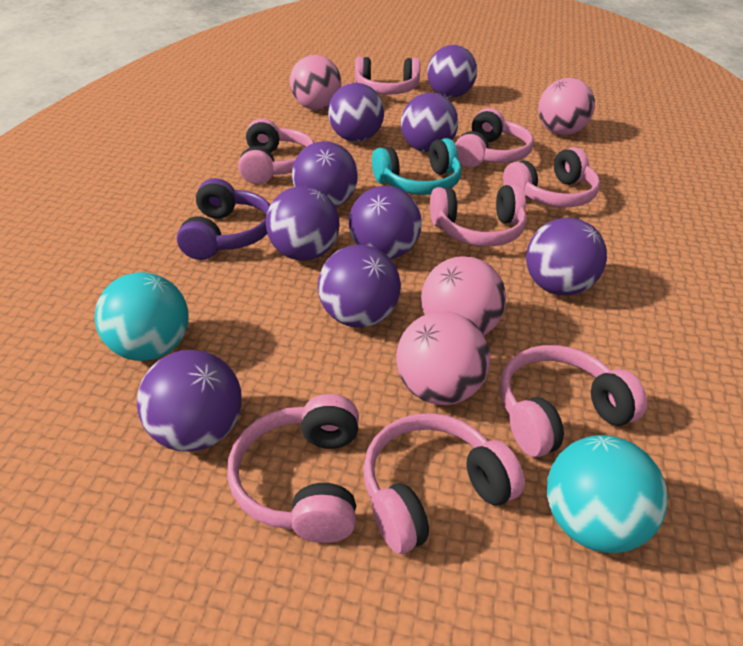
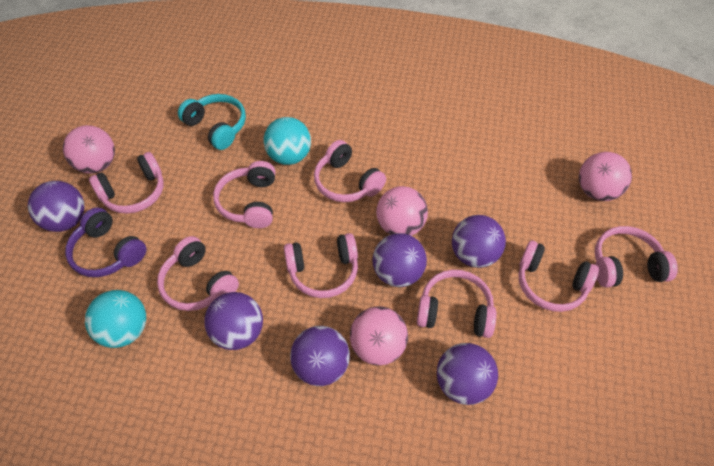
purple ball: 9 -> 6

